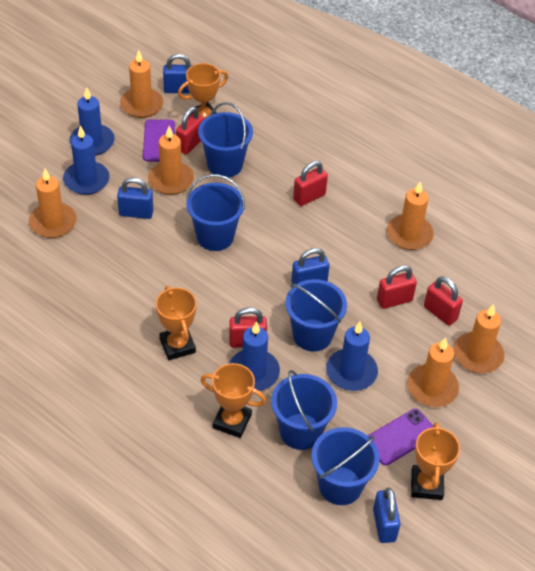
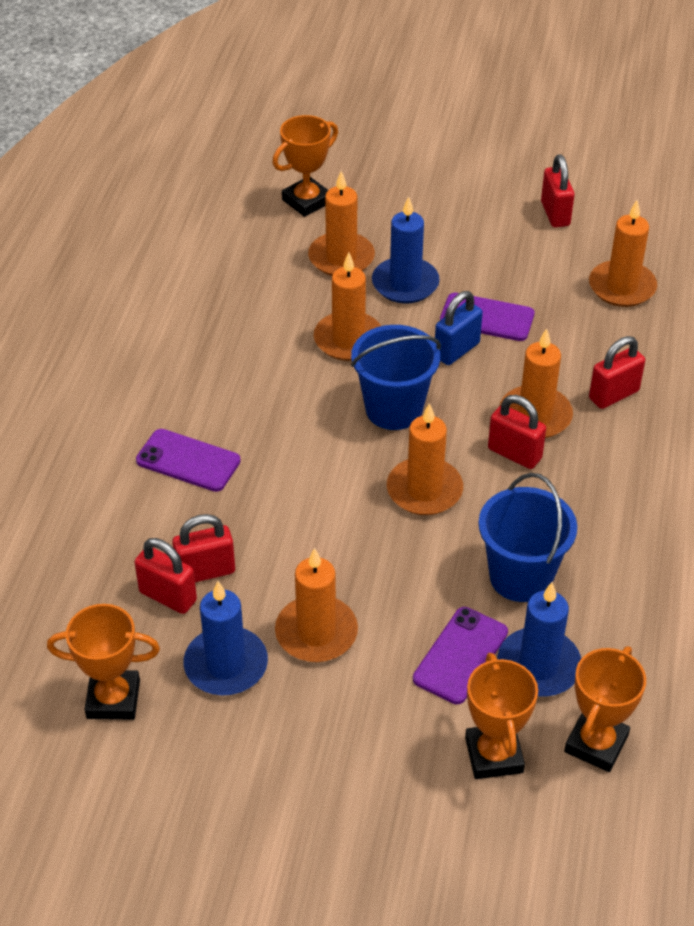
blue bucket: 5 -> 2
blue candle: 4 -> 3
blue padlock: 4 -> 1
purple phone: 2 -> 3

